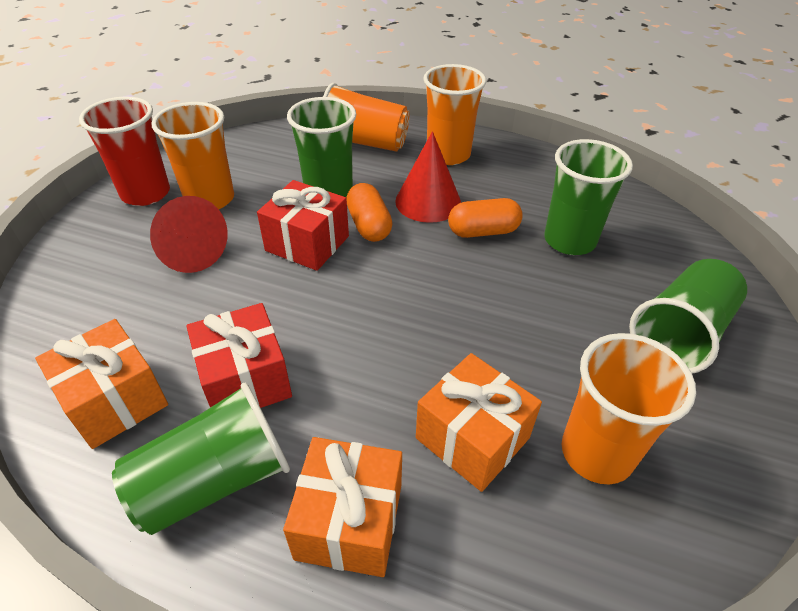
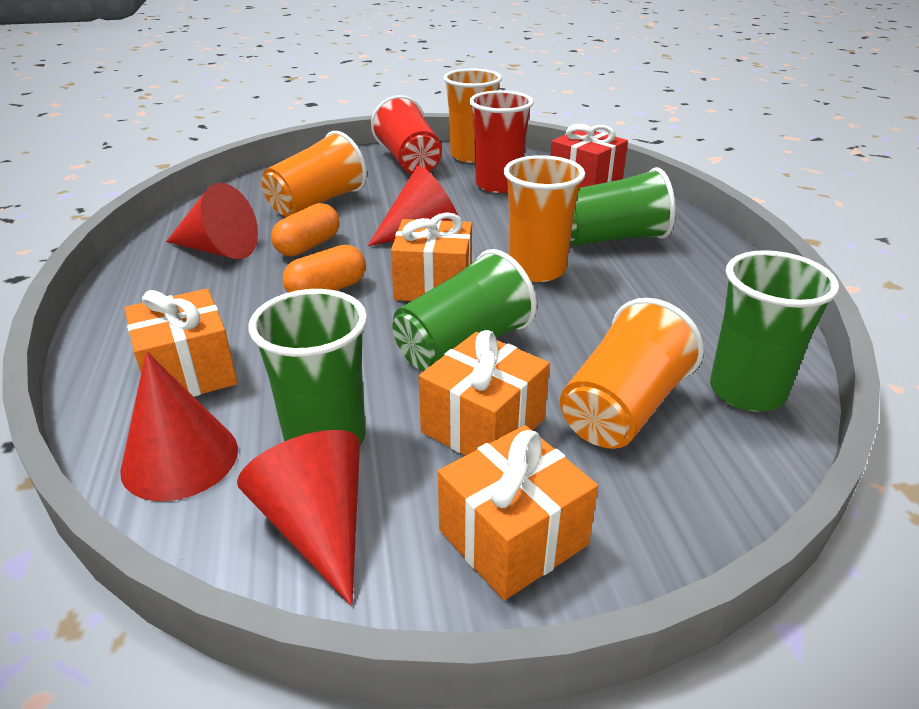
orange gift: 3 -> 4
red cone: 2 -> 4
red cup: 1 -> 2
red gift: 2 -> 1

